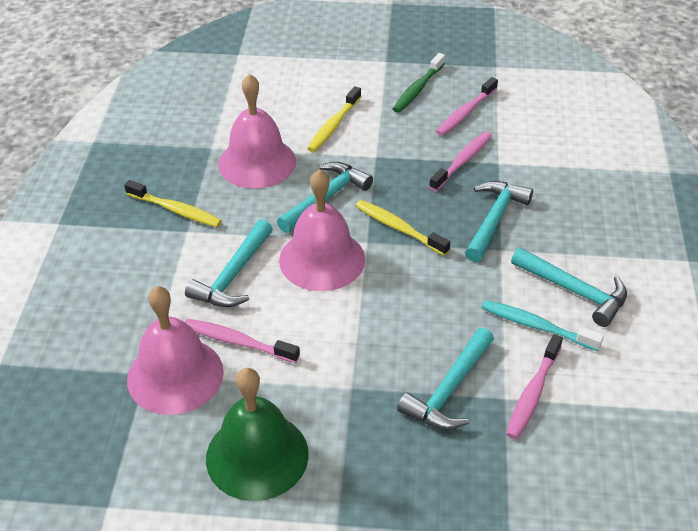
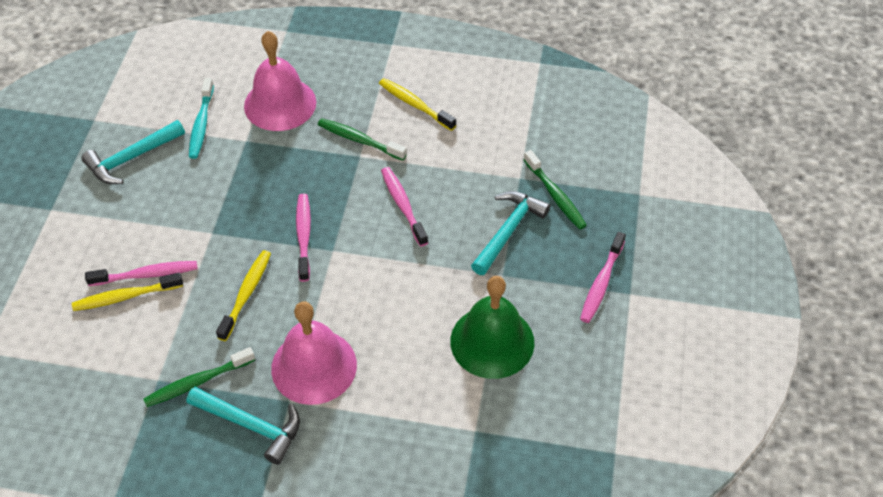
green toothbrush: 1 -> 3
pink bell: 3 -> 2
turquoise hammer: 5 -> 3

